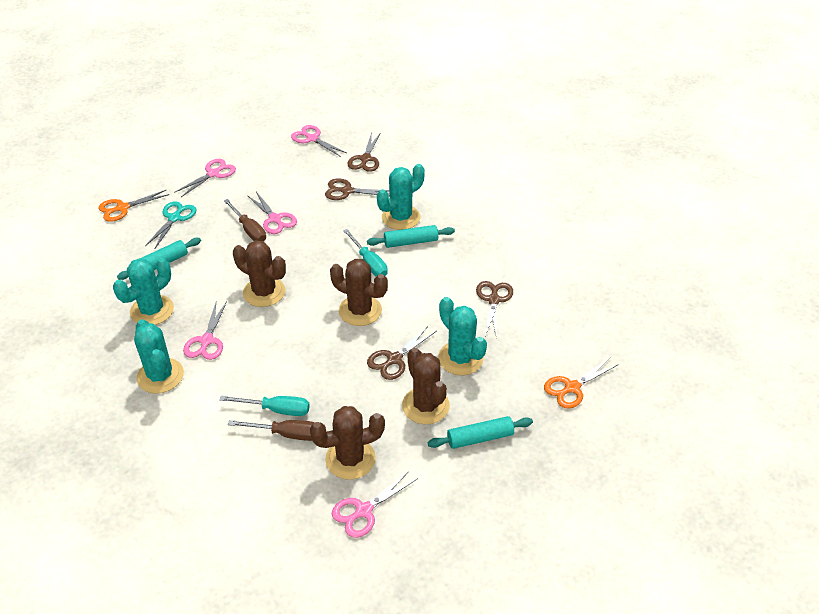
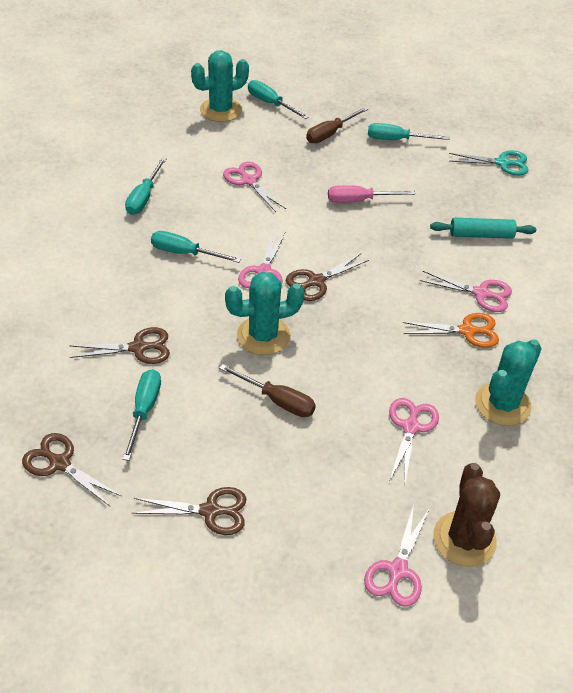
brown cactus: 4 -> 1
orange scissors: 2 -> 1
pink screwdriver: 0 -> 1
turquoise cactus: 4 -> 3
turquoise rolling pin: 3 -> 1
turquoise screwdriver: 2 -> 5

